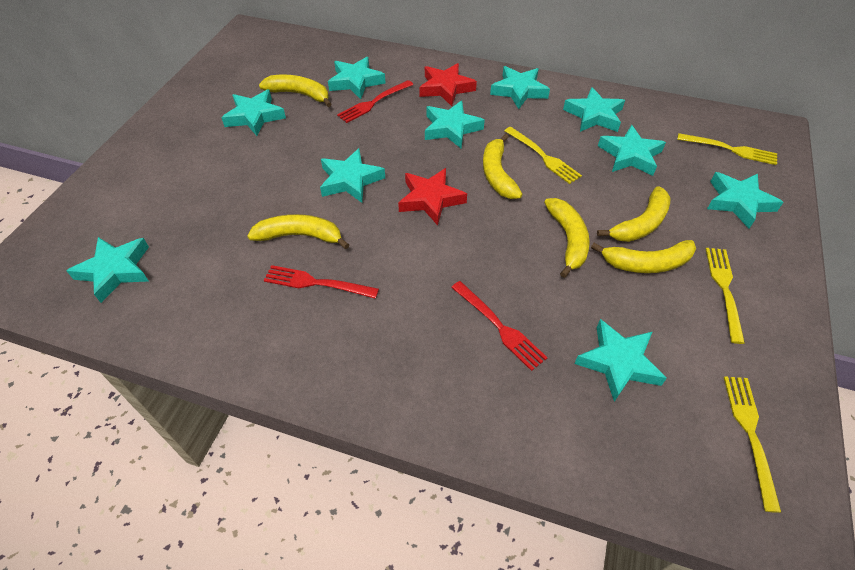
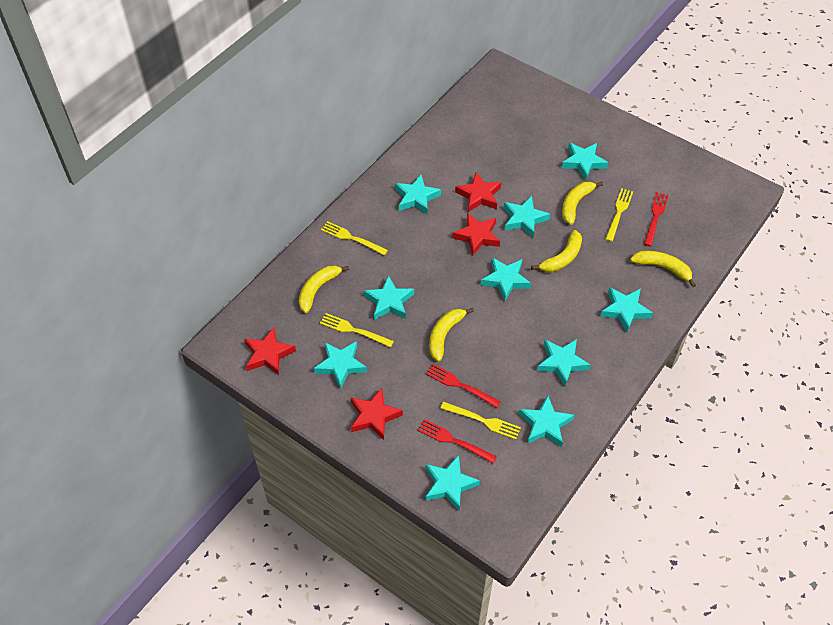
red star: 2 -> 4
yellow banana: 6 -> 5

